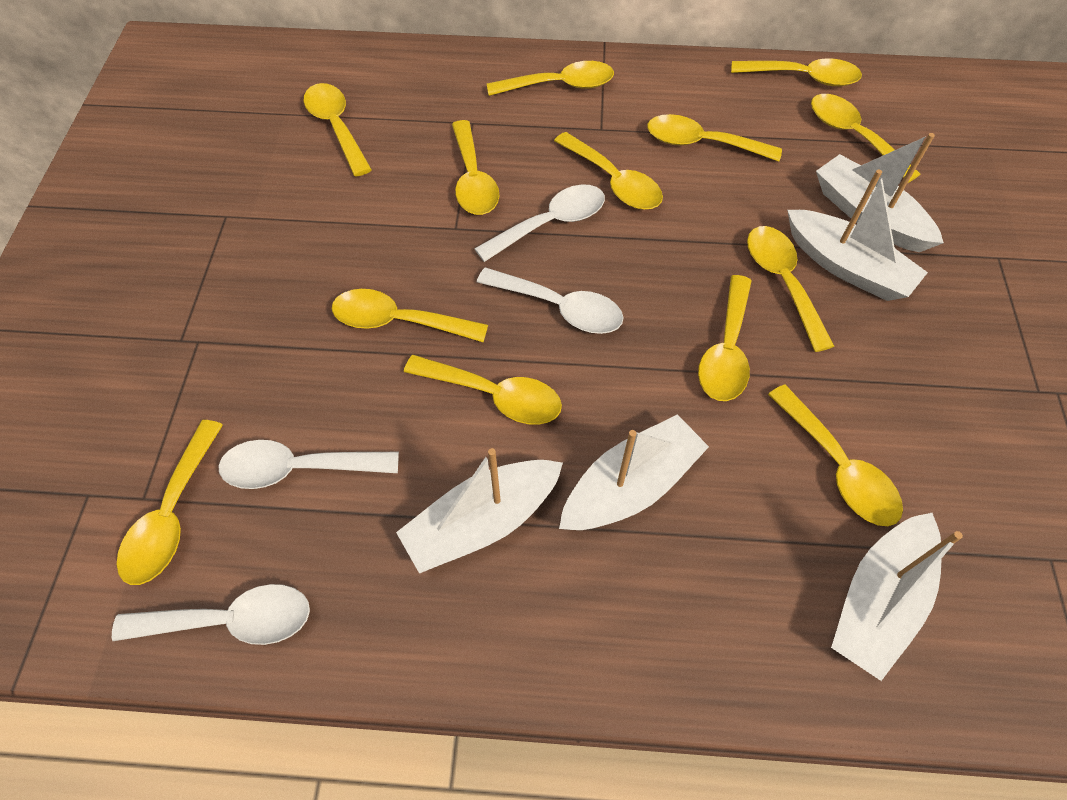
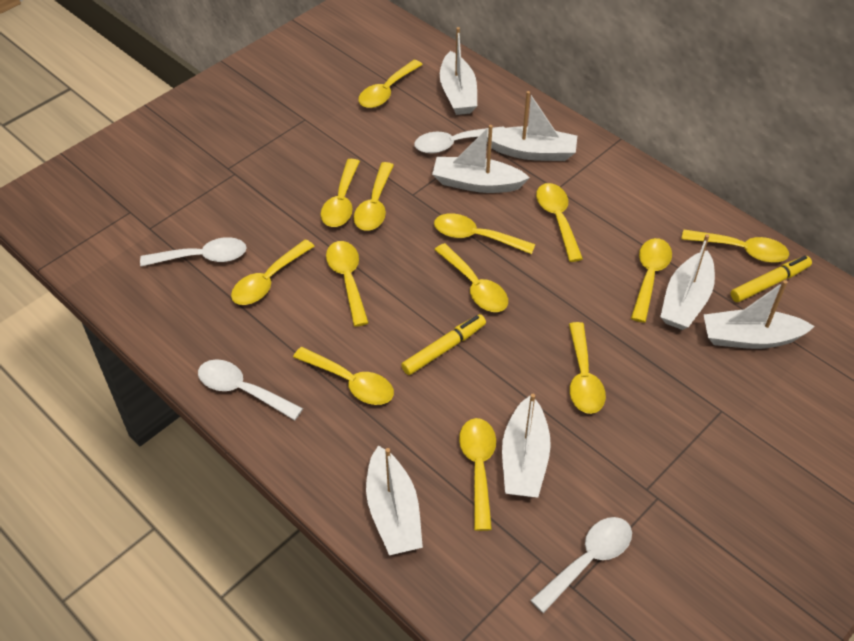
white boat: 5 -> 7
yellow marker: 0 -> 2

